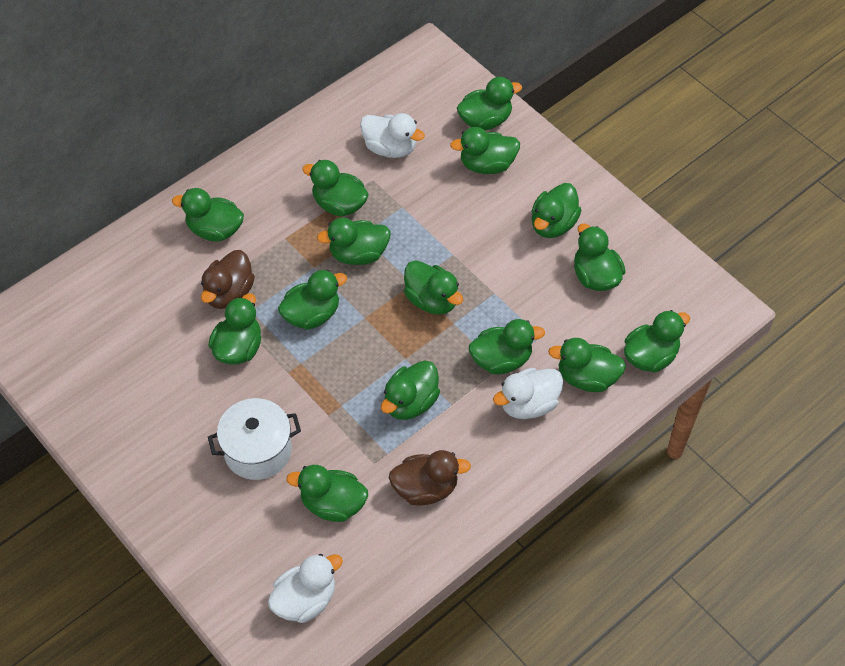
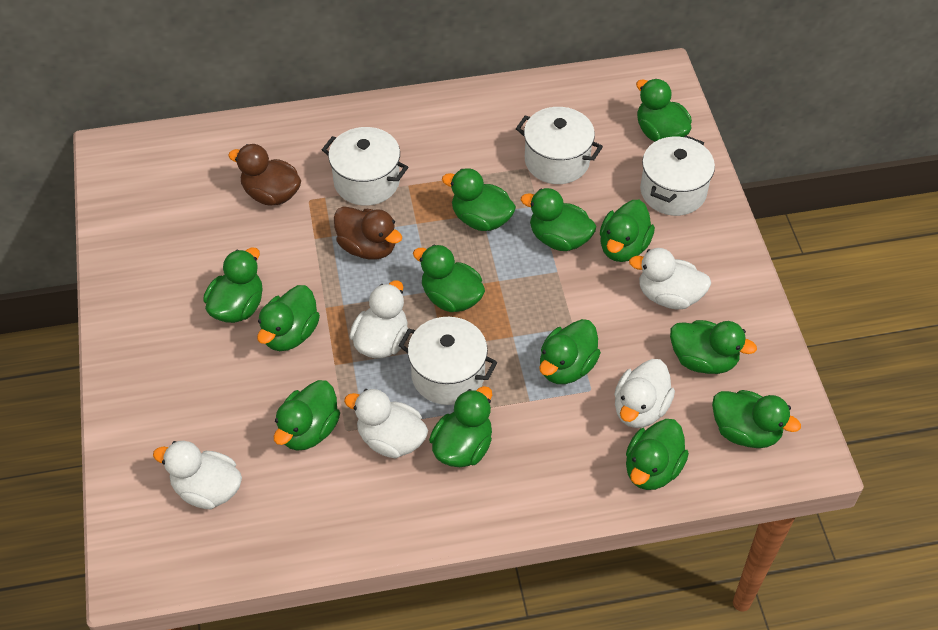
green duck: 15 -> 13
white duck: 3 -> 5
white pot: 1 -> 4

